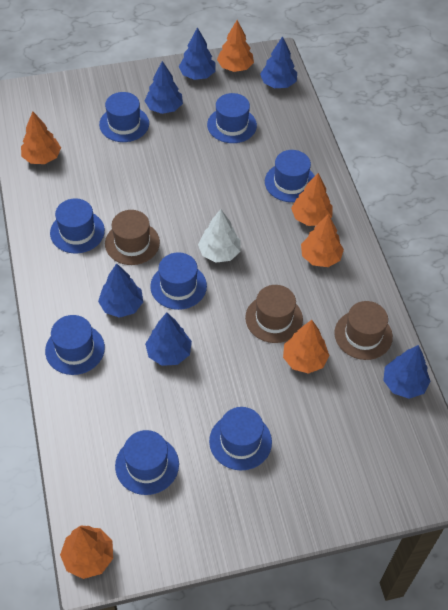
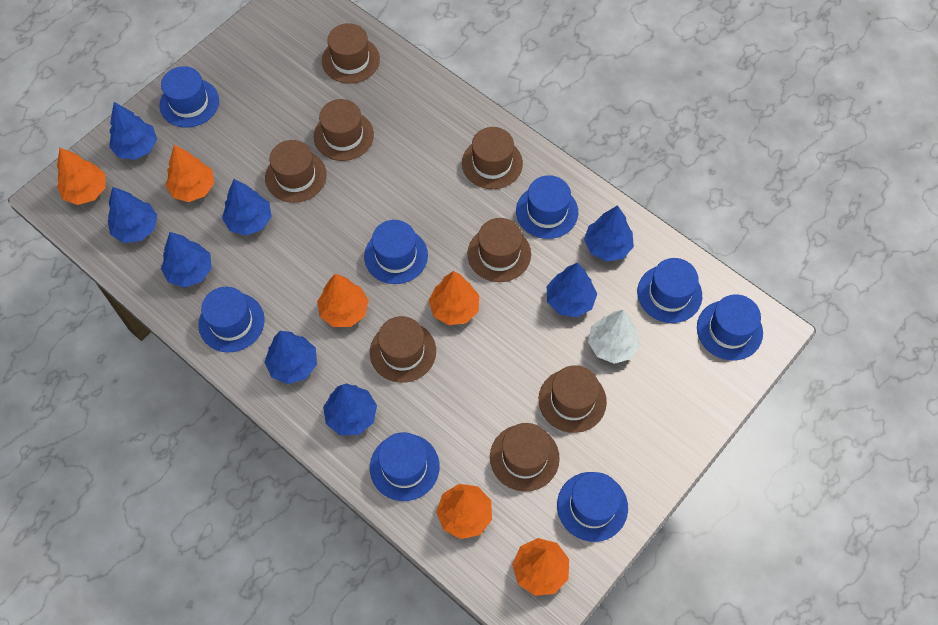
blue tree: 6 -> 8
brown hat: 3 -> 8

